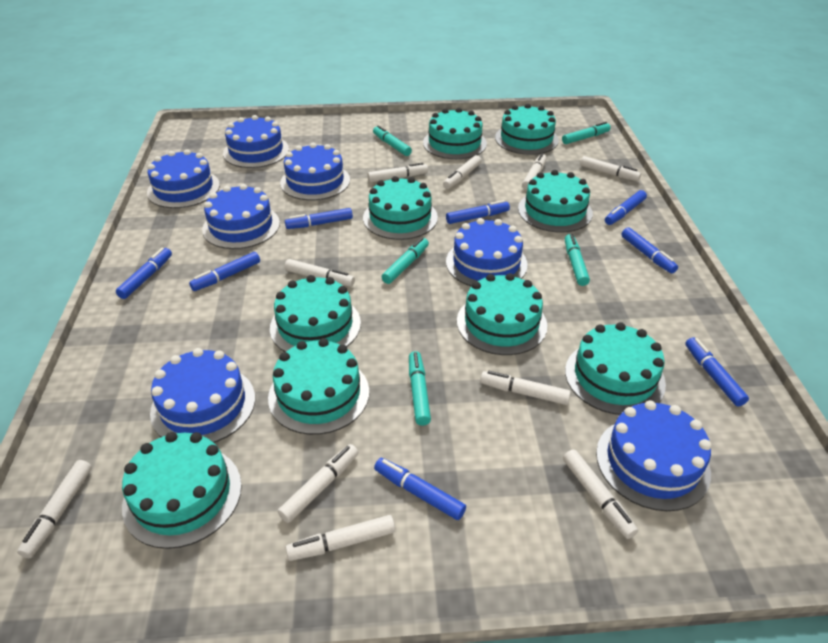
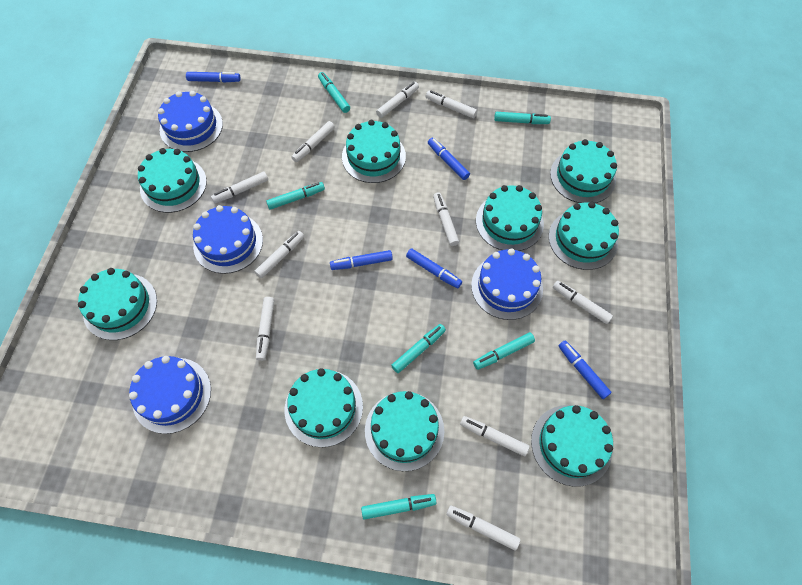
blue cake: 7 -> 4
blue marker: 8 -> 5
turquoise marker: 5 -> 6

